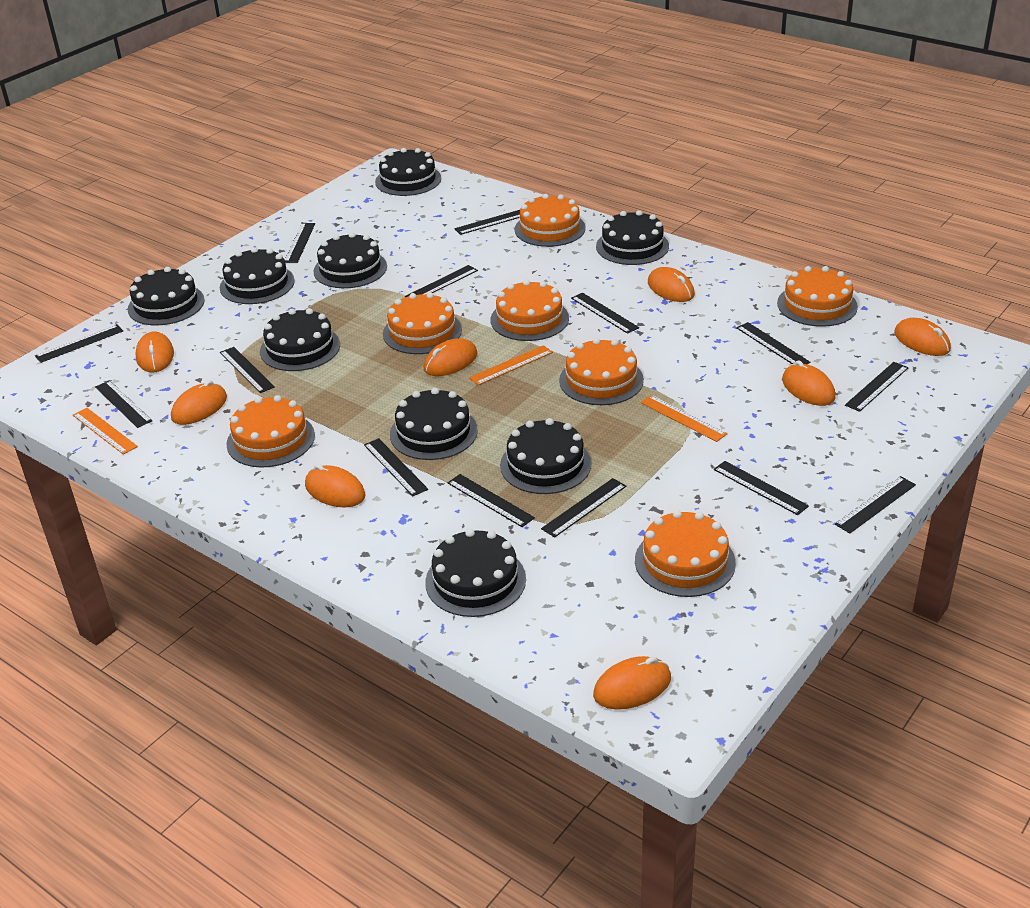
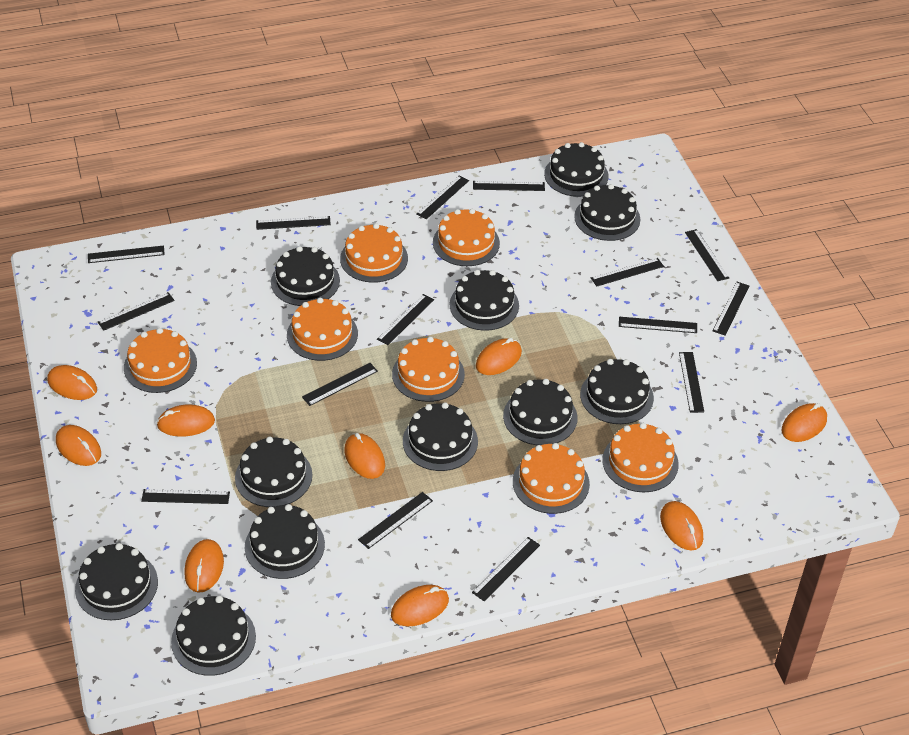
black cake: 9 -> 11
black ruler: 14 -> 15
orange mouse: 8 -> 9
orange ruler: 3 -> 0

